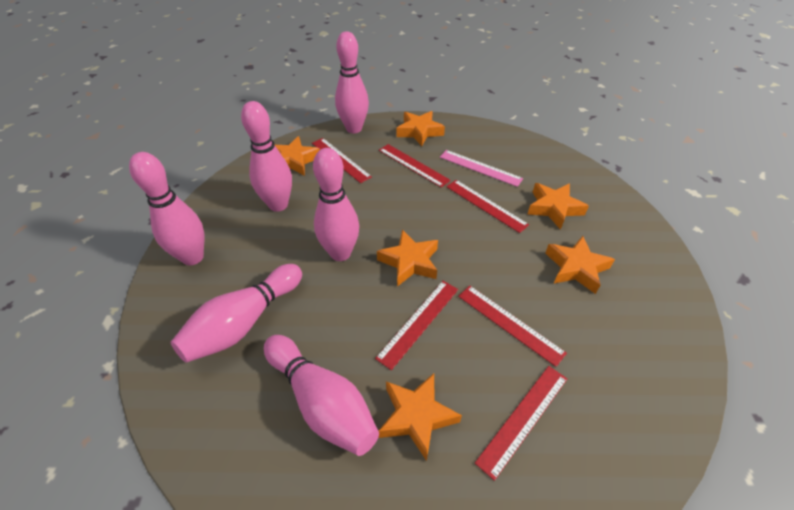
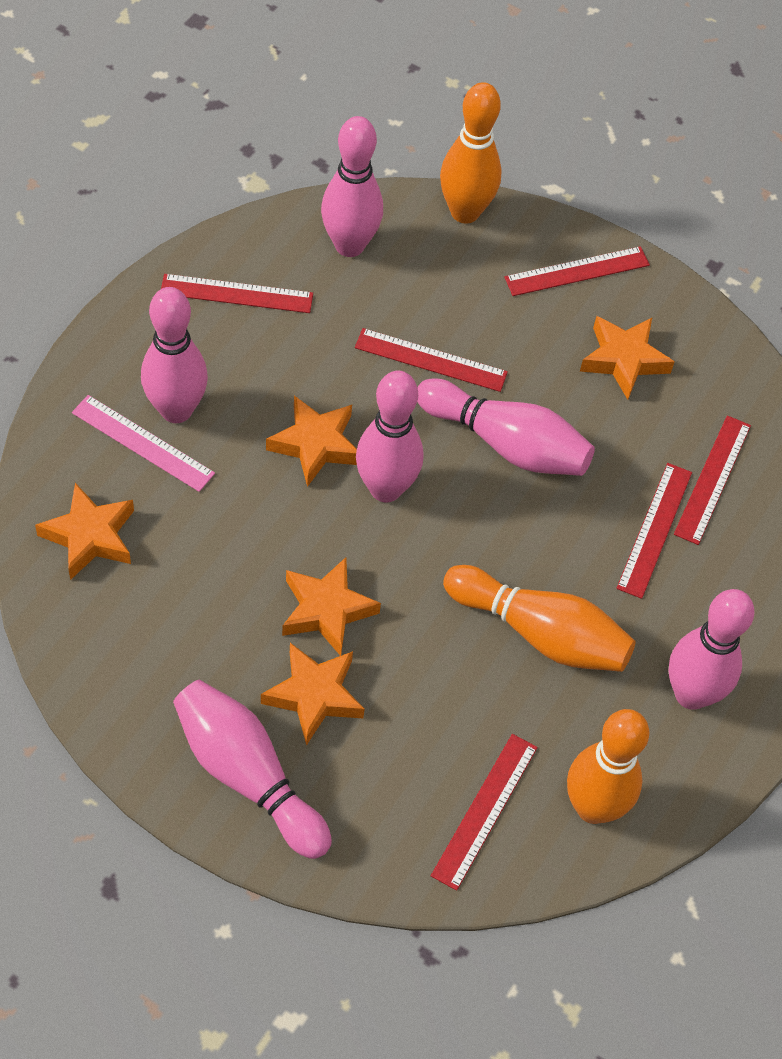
orange bowling pin: 0 -> 3
orange star: 6 -> 5

